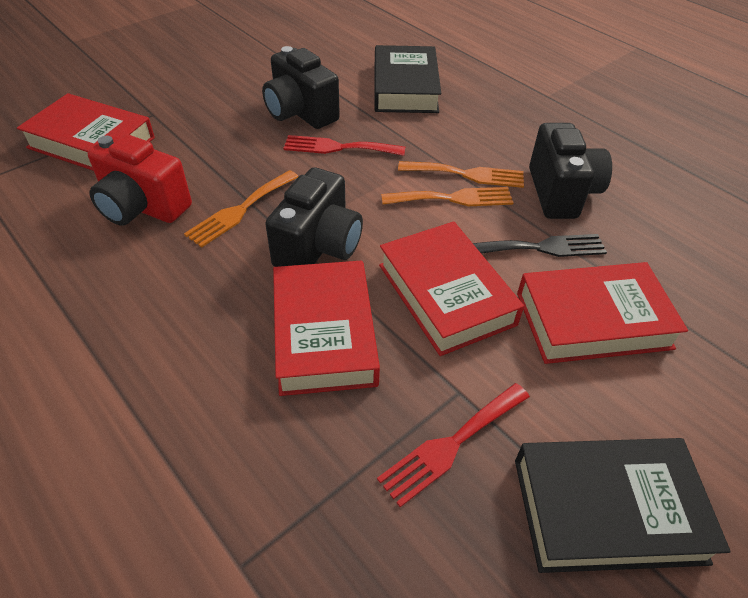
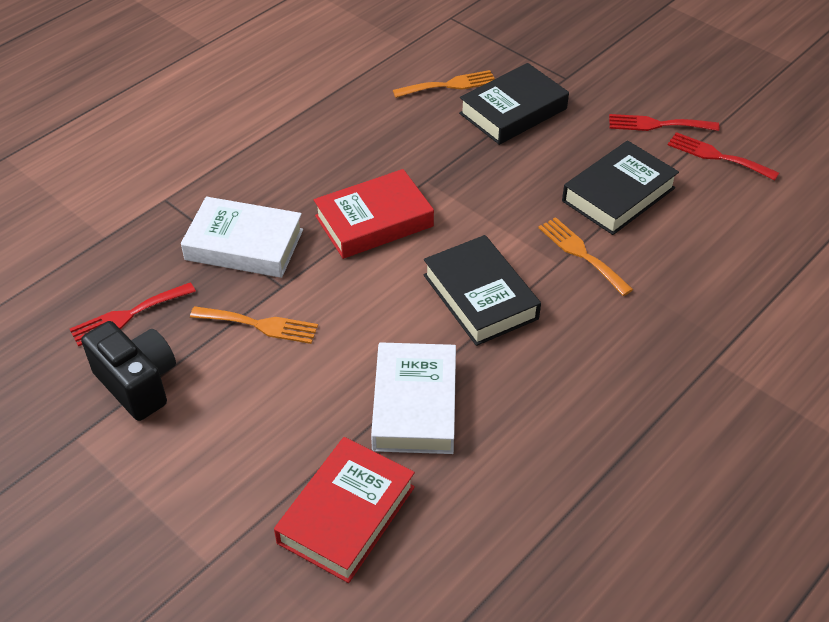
black book: 2 -> 3
black camera: 3 -> 1
black fork: 1 -> 0
red book: 4 -> 2
red camera: 1 -> 0
red fork: 2 -> 3
white book: 0 -> 2

